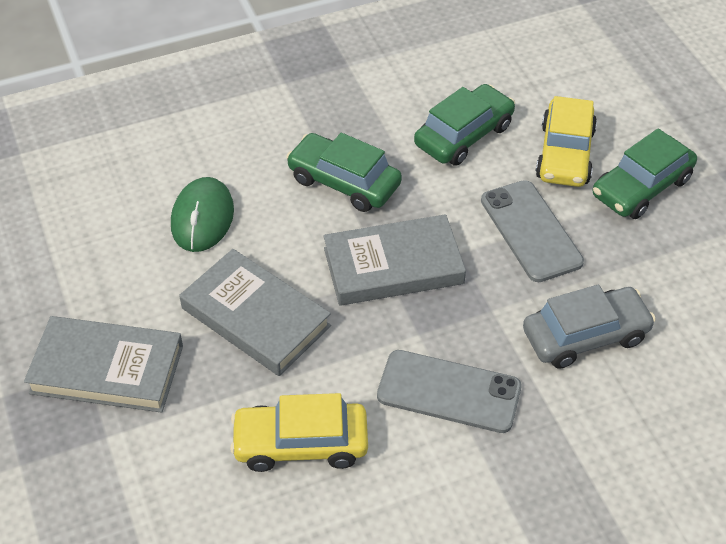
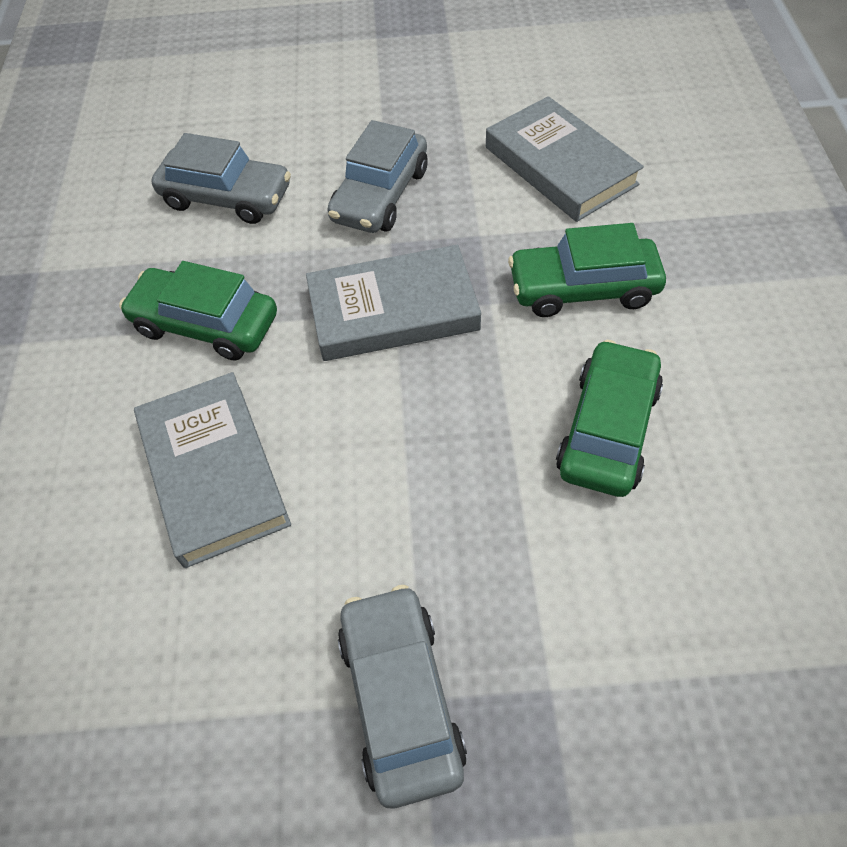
green mouse: 1 -> 0
grey car: 1 -> 3
grey phone: 2 -> 0
yellow car: 2 -> 0

